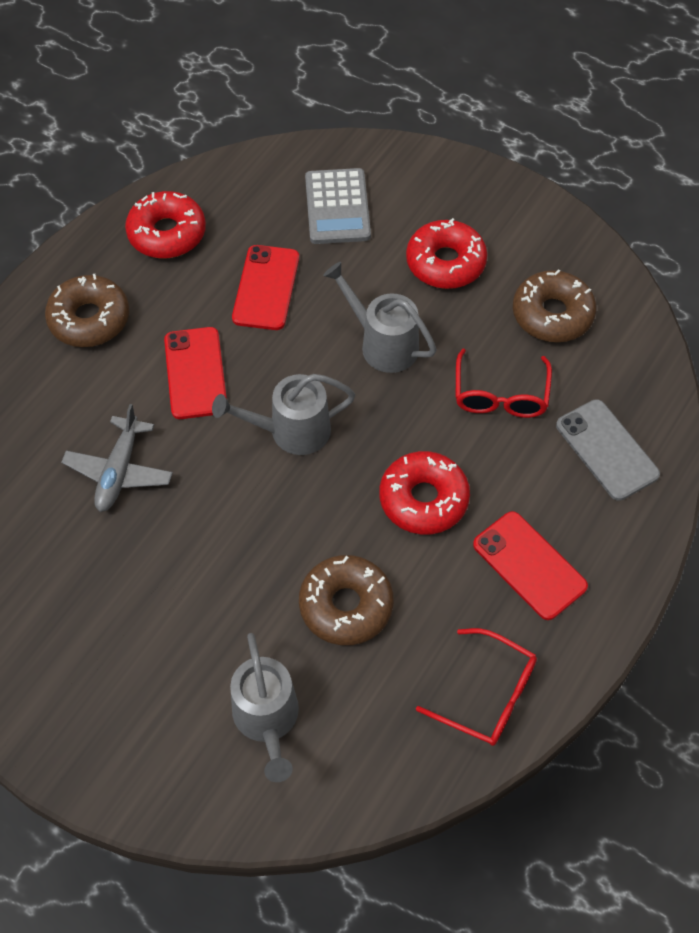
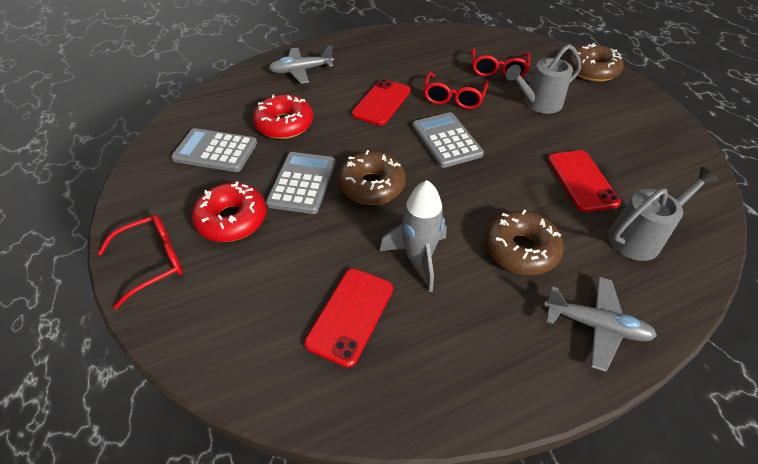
grey calculator: 1 -> 3
grey phone: 1 -> 0
grey plane: 1 -> 2
grey rocket: 0 -> 1
grey watering can: 3 -> 2
red donut: 3 -> 2
red glasses: 2 -> 3

